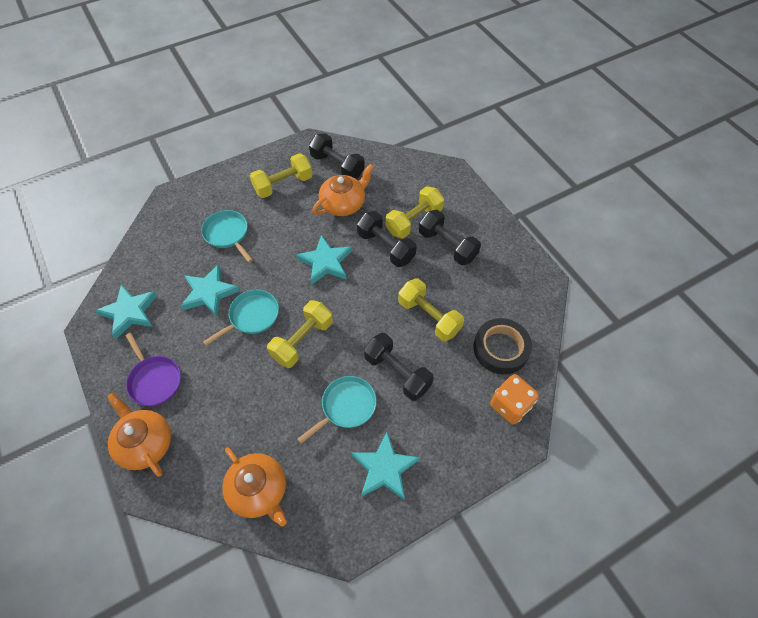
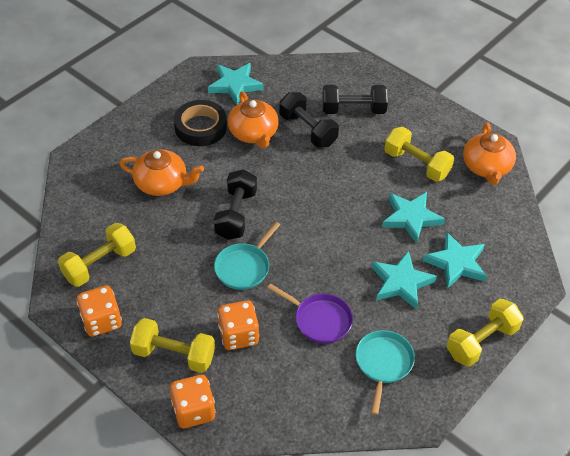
black dumbbell: 4 -> 3
orange dice: 1 -> 3
turquoise pan: 3 -> 2

